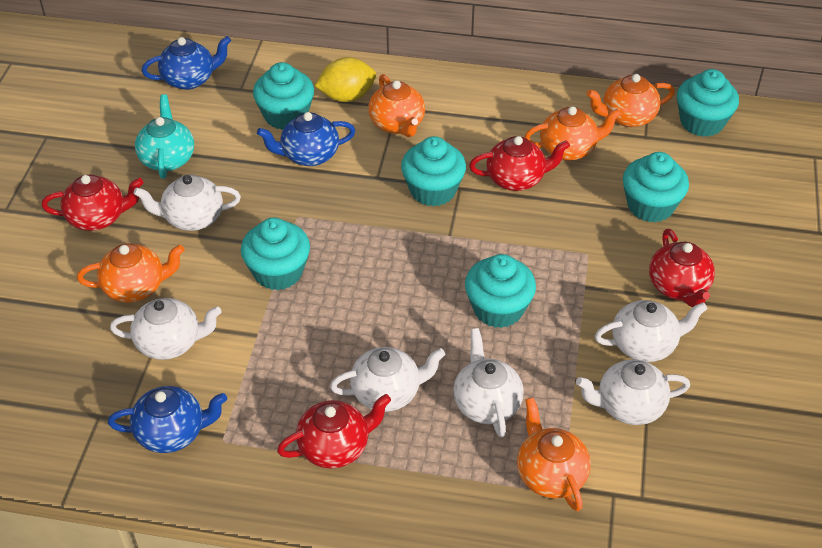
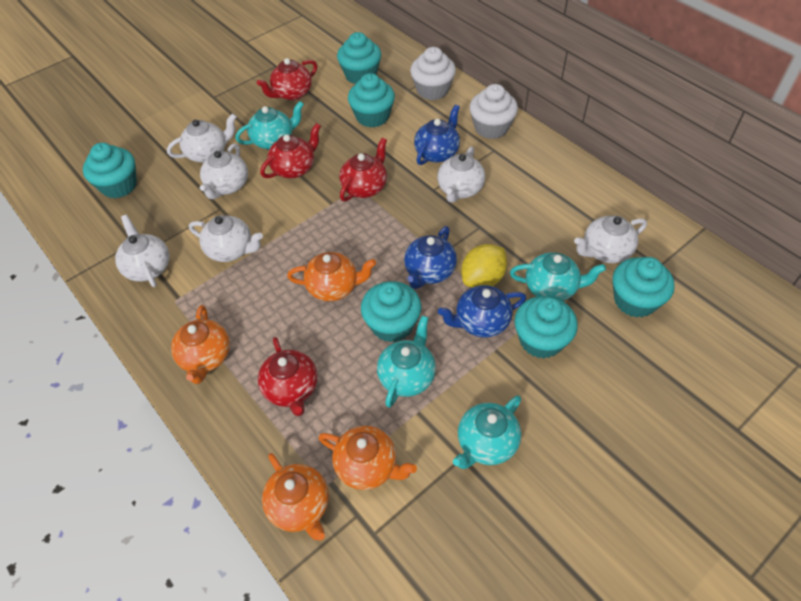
orange teapot: 5 -> 4
turquoise teapot: 1 -> 4
white cupcake: 0 -> 2

